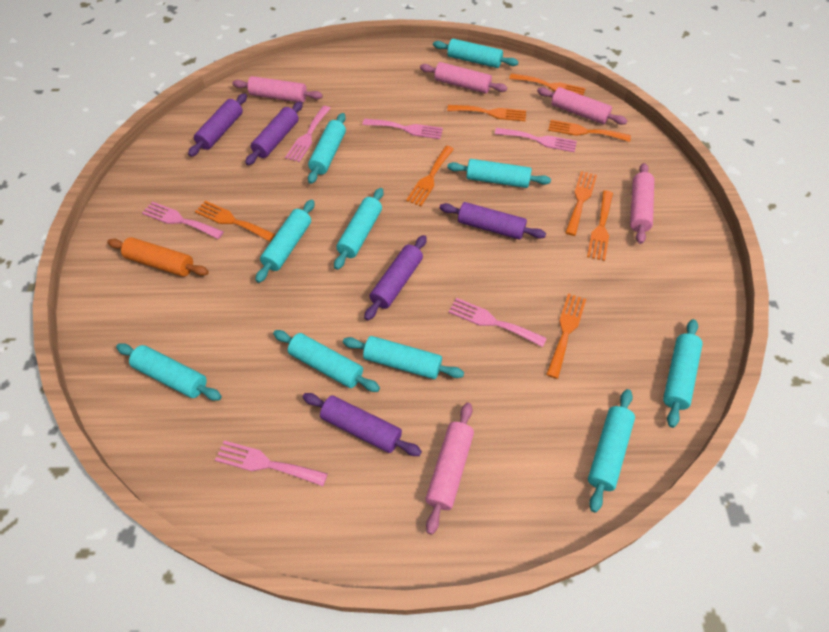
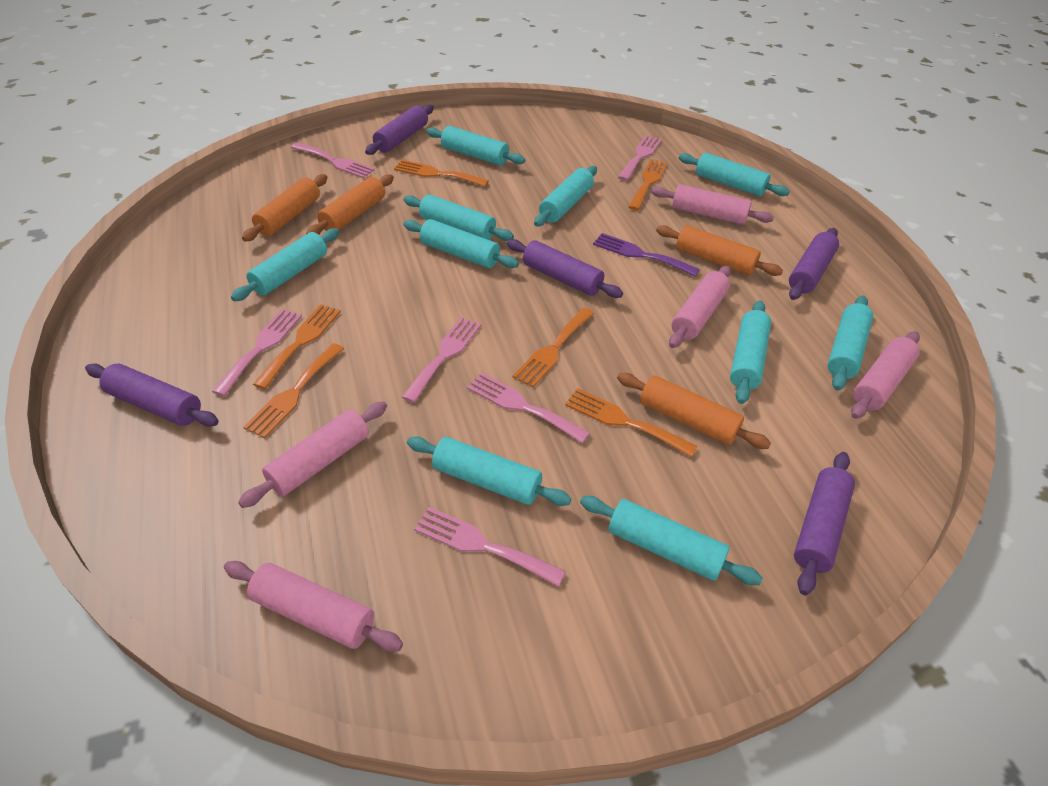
orange fork: 8 -> 6
orange rolling pin: 1 -> 4
purple fork: 0 -> 1

